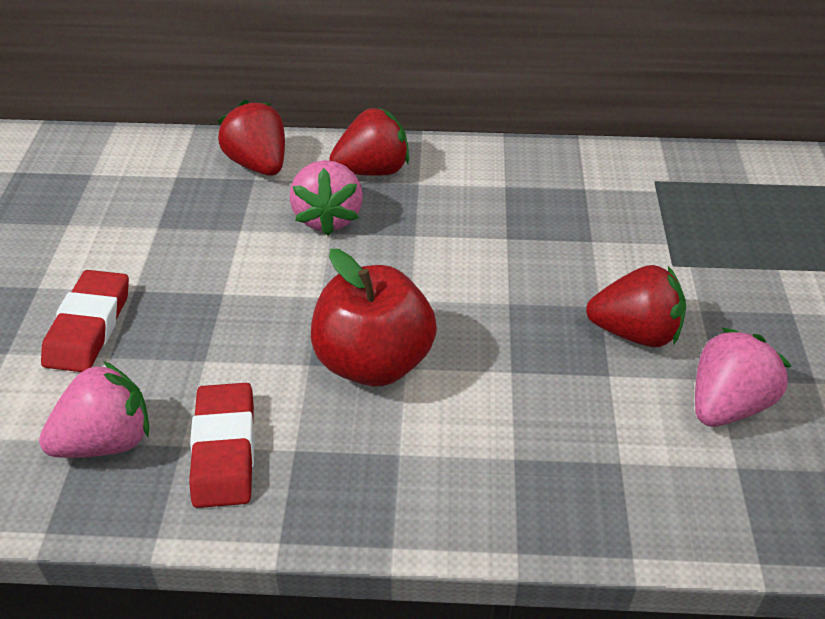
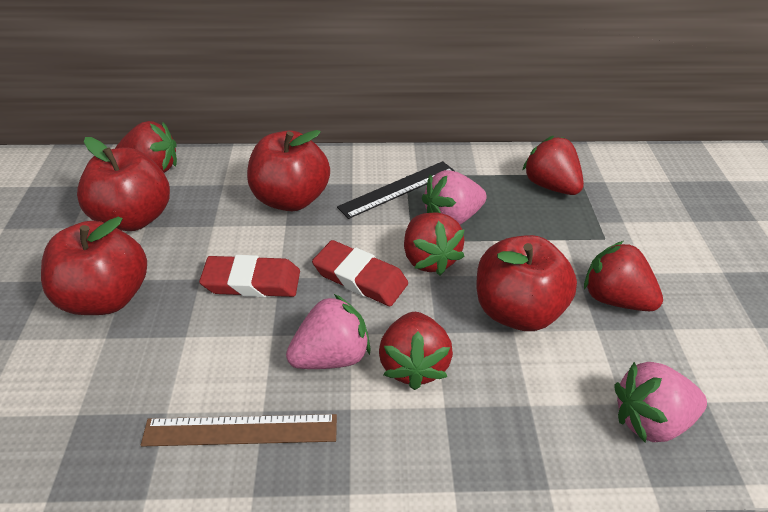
black ruler: 0 -> 1
brown ruler: 0 -> 1
red apple: 1 -> 4
red strawberry: 3 -> 5

